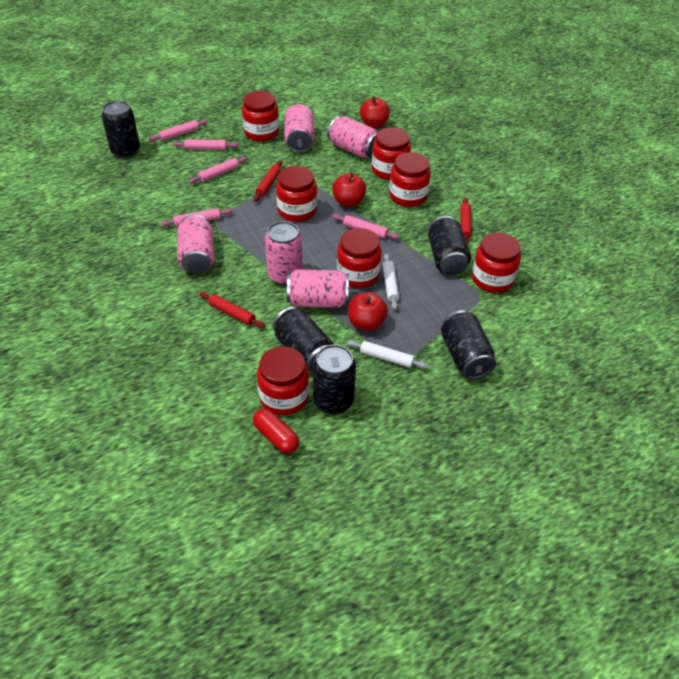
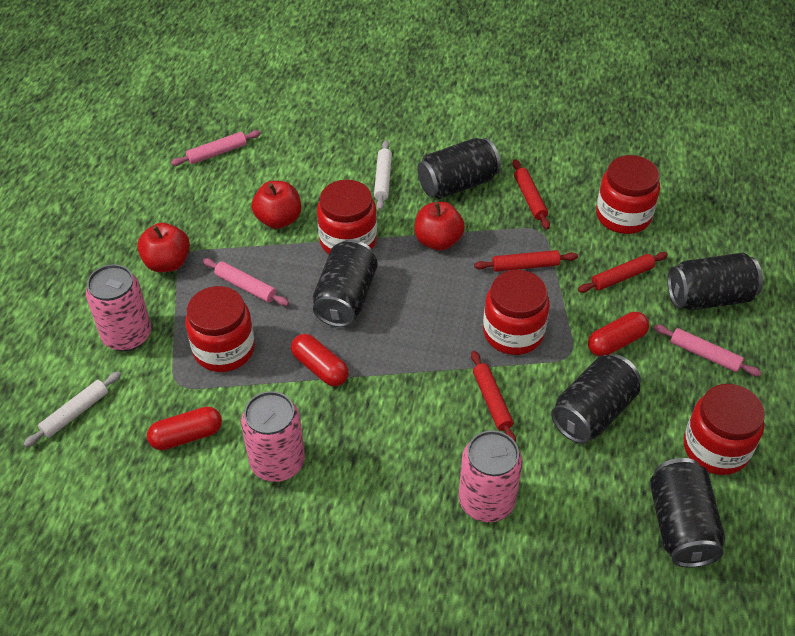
pink can: 5 -> 3
pink rolling pin: 5 -> 3
red capsule: 1 -> 3
red jar: 7 -> 5
red rolling pin: 3 -> 4

